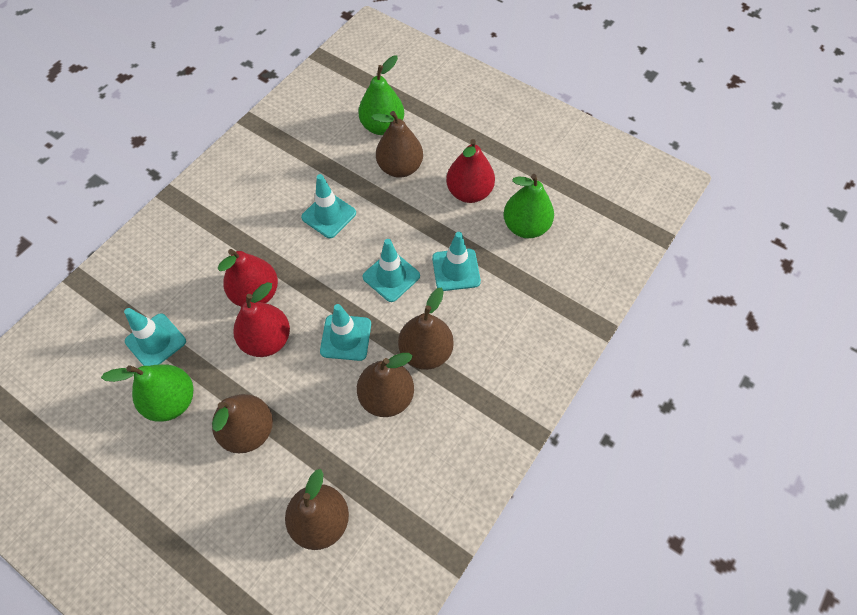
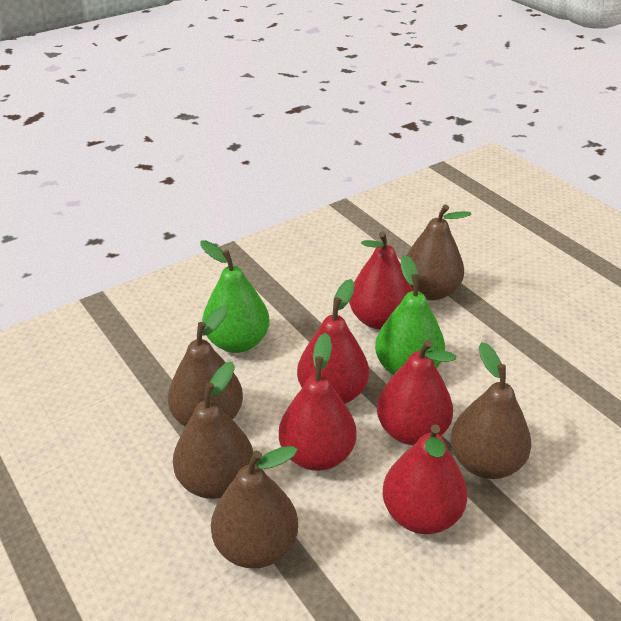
green pear: 3 -> 2
red pear: 3 -> 5
turquoise traffic cone: 5 -> 0

